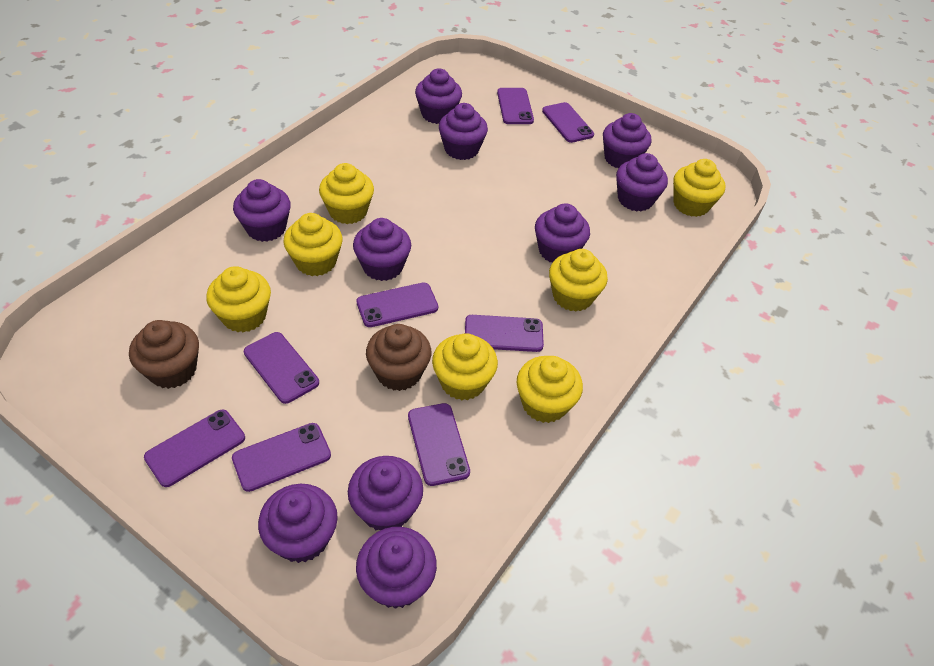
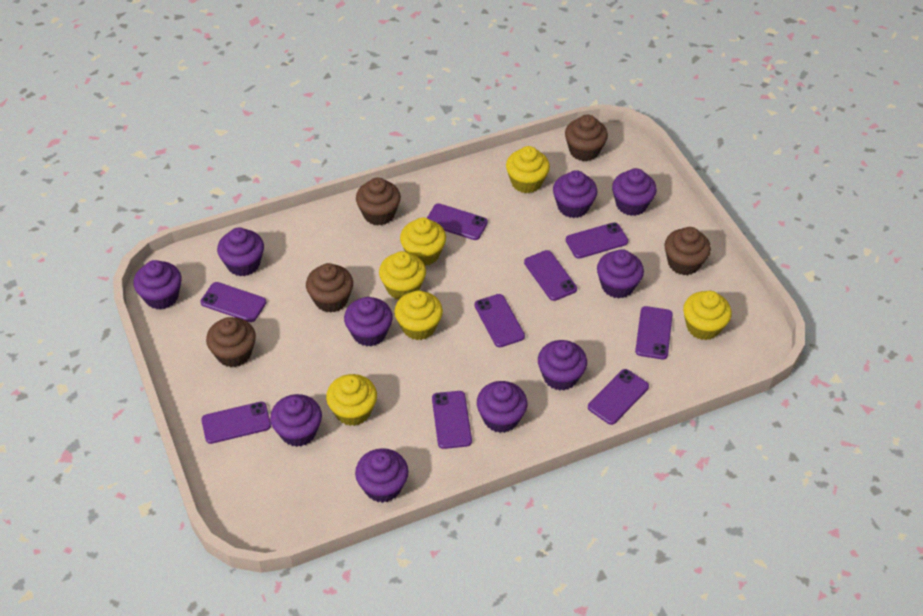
brown cupcake: 2 -> 5
purple phone: 8 -> 9
yellow cupcake: 7 -> 6

